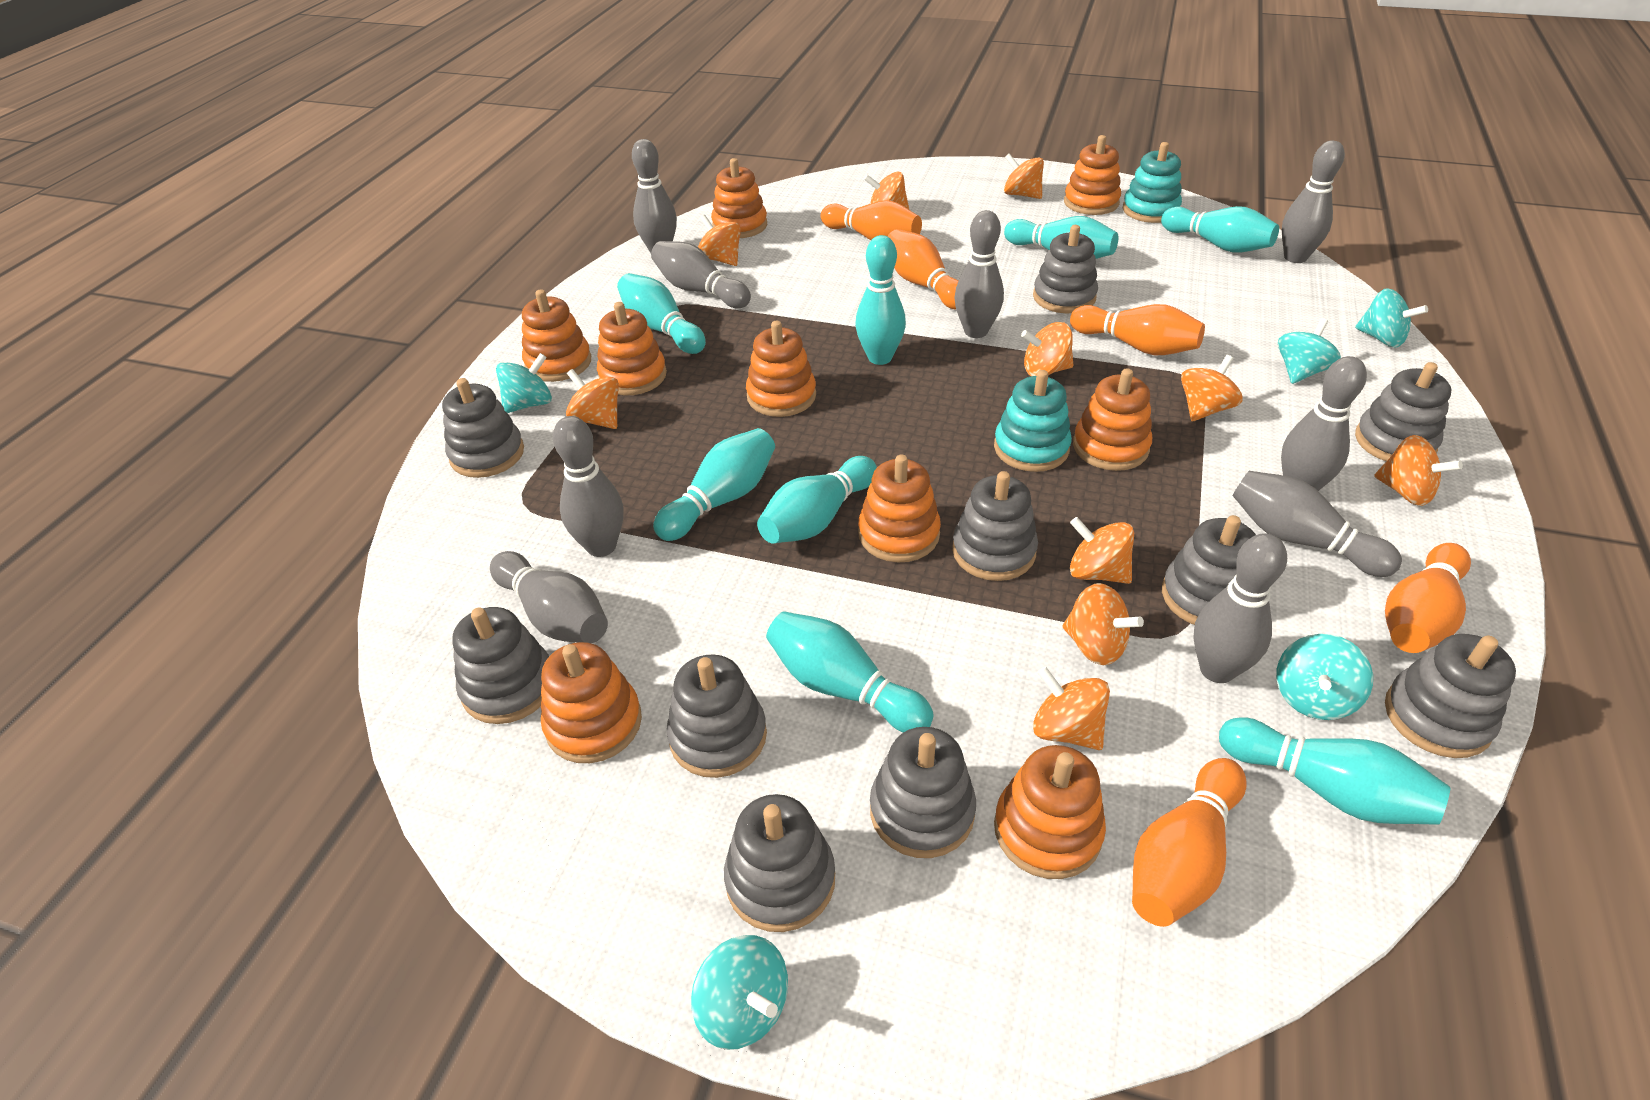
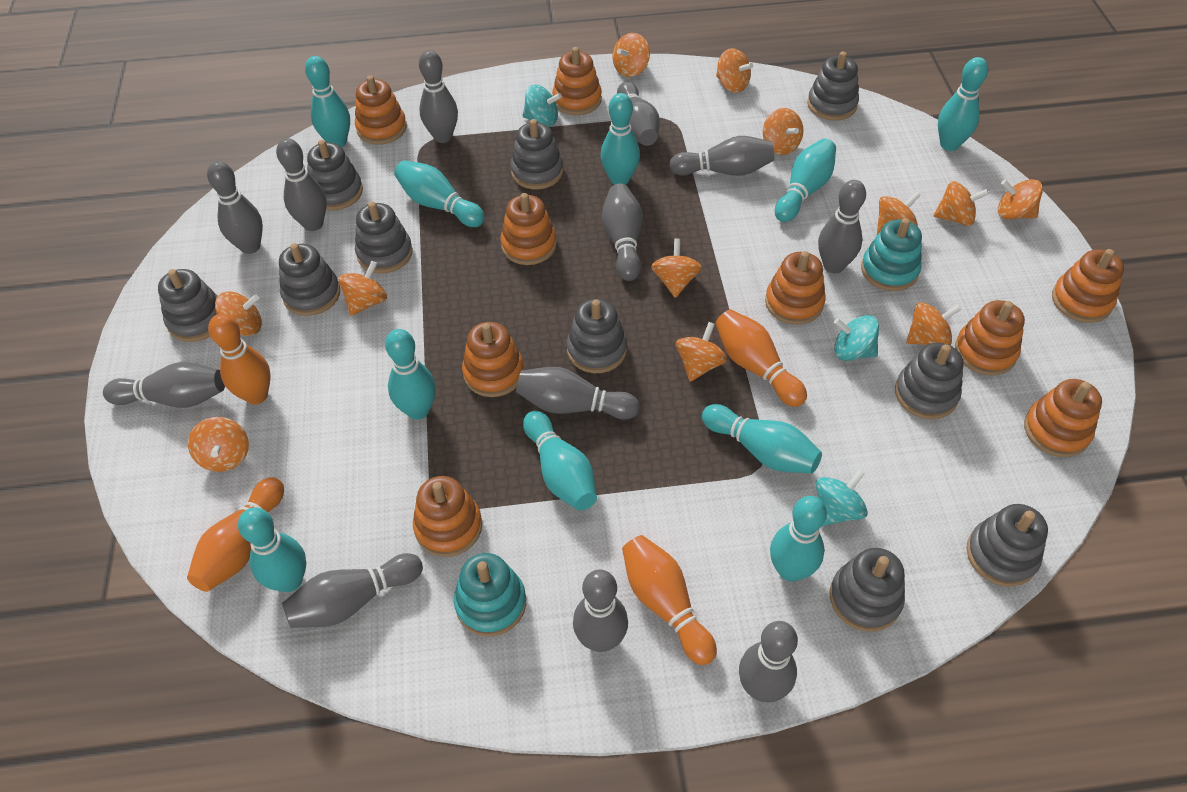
grey bowling pin: 9 -> 12
orange bowling pin: 5 -> 4
orange spinning top: 10 -> 12
turquoise bowling pin: 8 -> 10
turquoise spinning top: 5 -> 3

